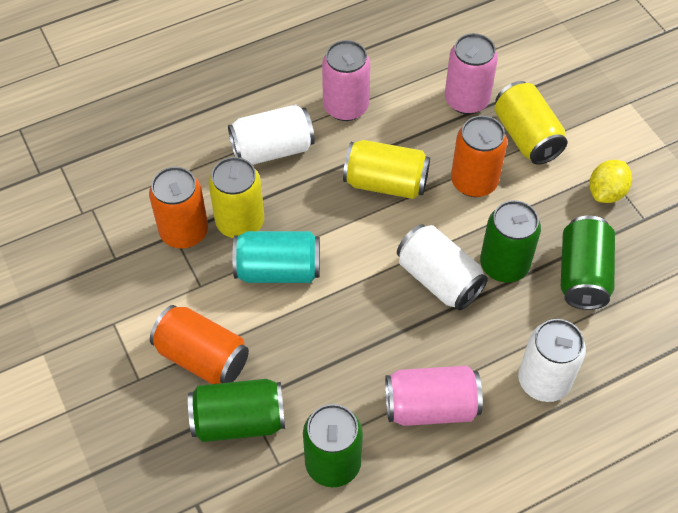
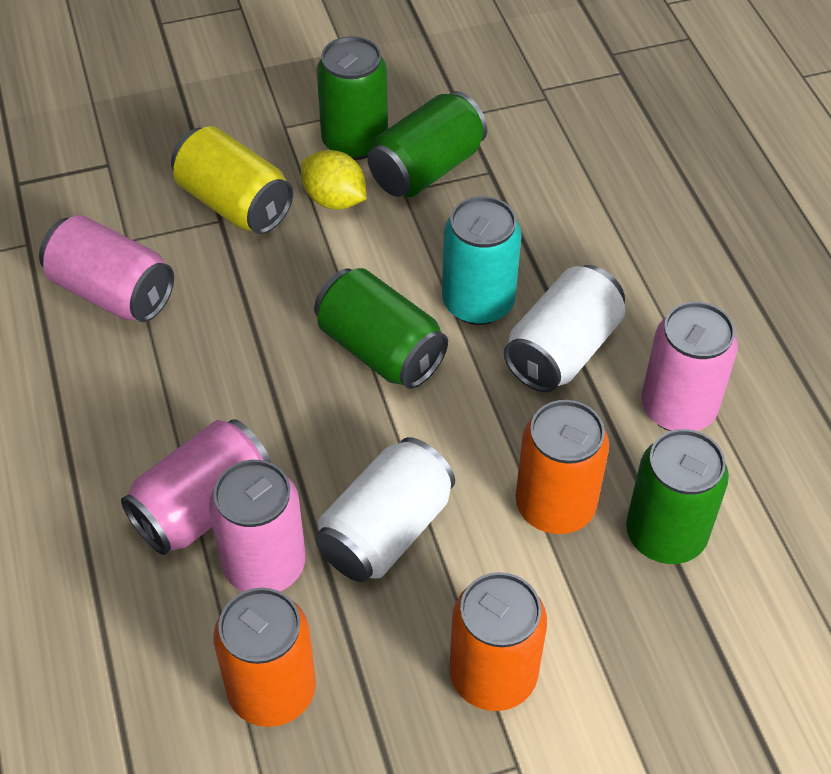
pink can: 3 -> 4
white can: 3 -> 2
yellow can: 3 -> 1

